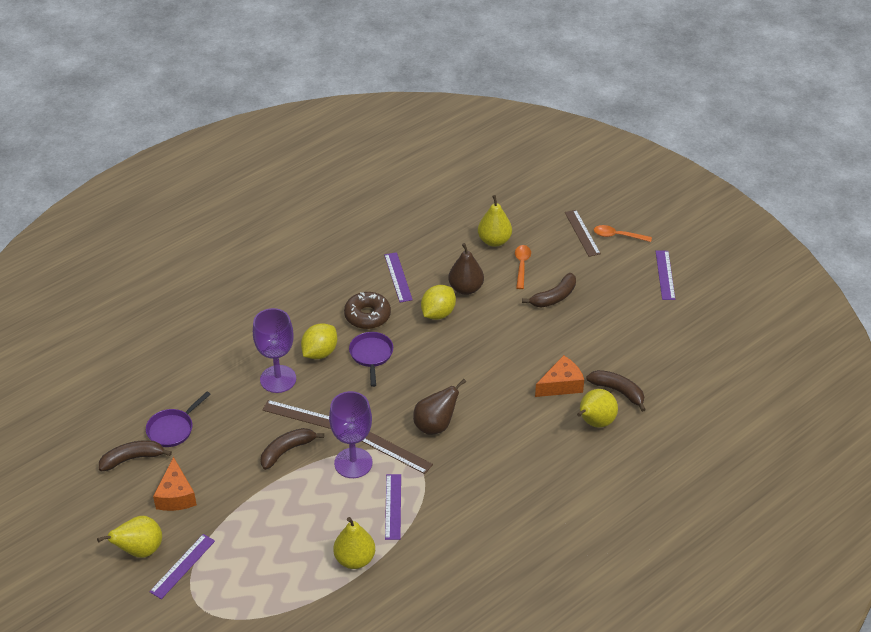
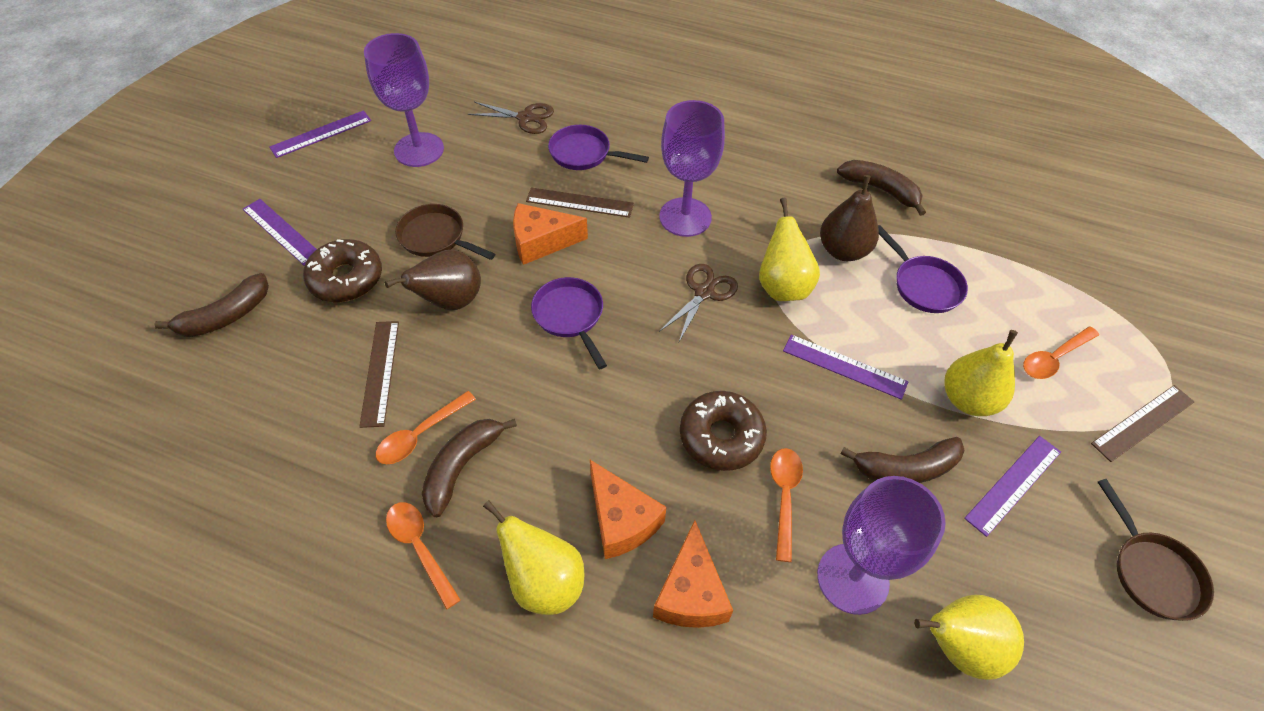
brown donut: 1 -> 2
brown pan: 0 -> 2
brown scissors: 0 -> 2
orange cheese: 2 -> 3
orange spoon: 2 -> 4
purple goblet: 2 -> 3
purple pan: 2 -> 3
yellow lemon: 2 -> 0

